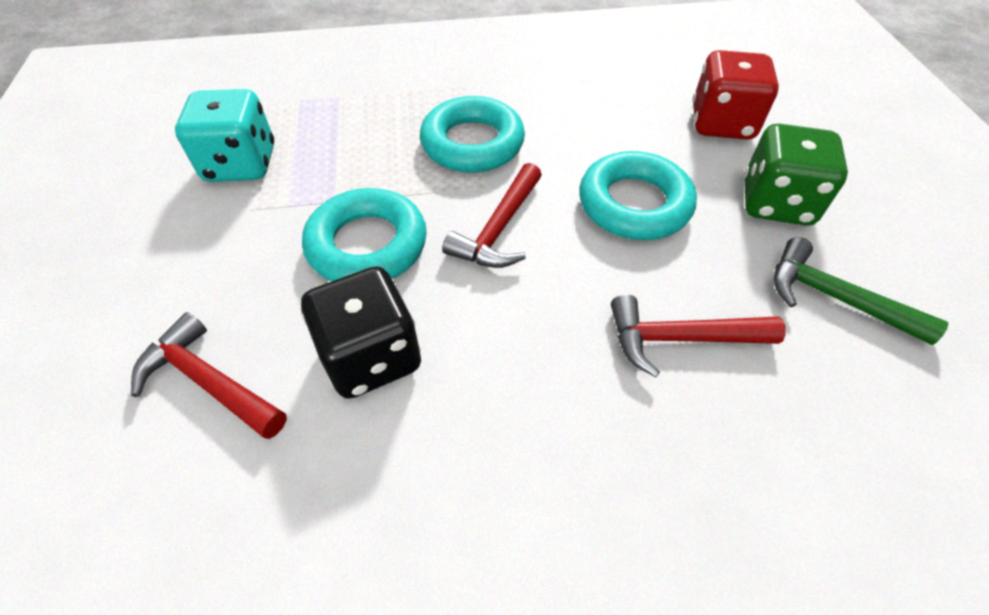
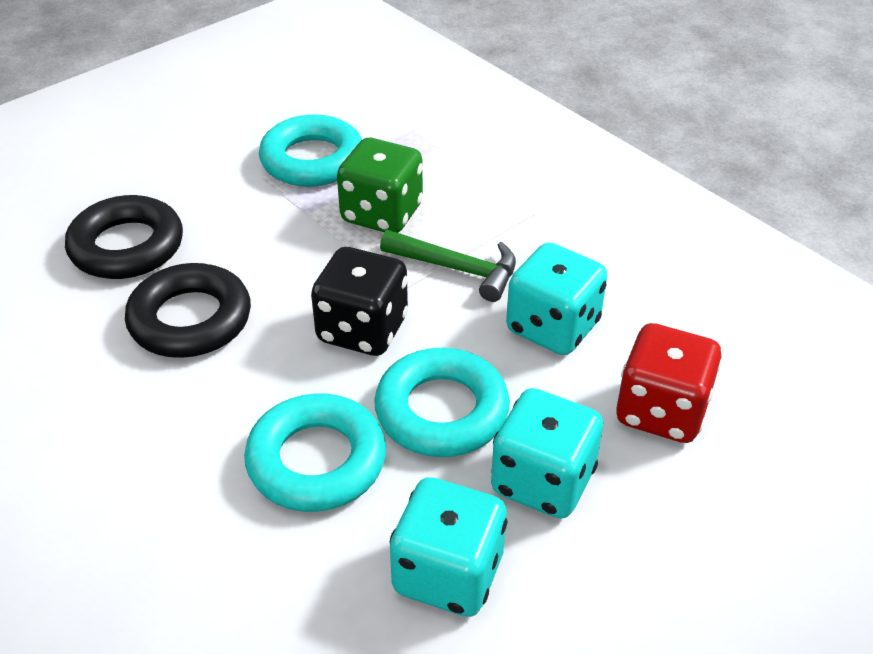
black ring: 0 -> 2
red hammer: 3 -> 0
turquoise dice: 1 -> 3

